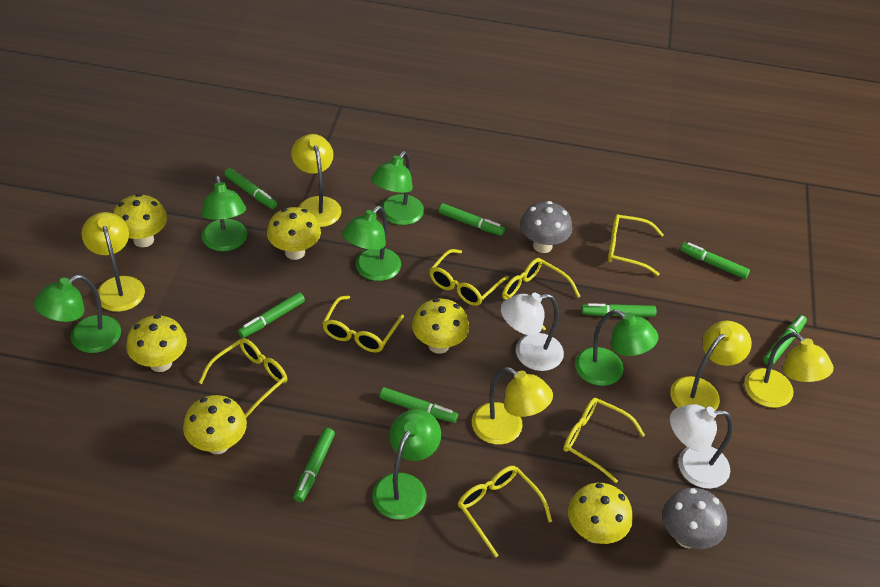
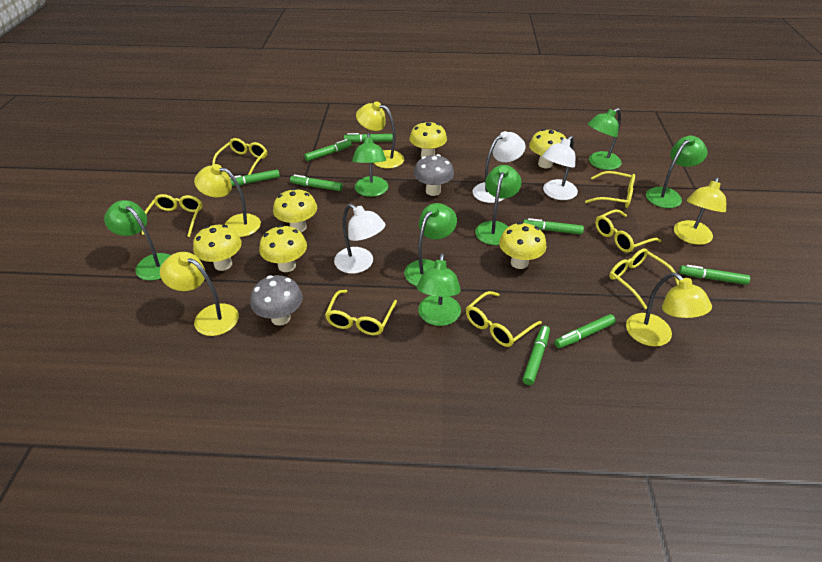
green lamp: 6 -> 7
white lamp: 2 -> 3

